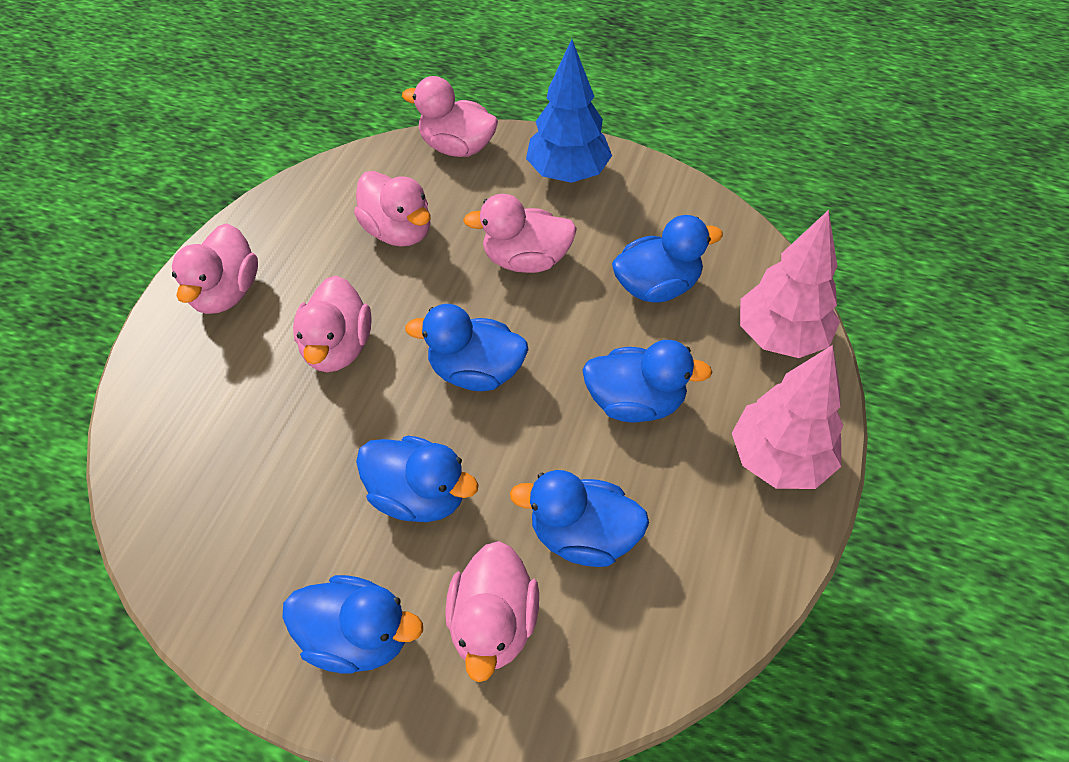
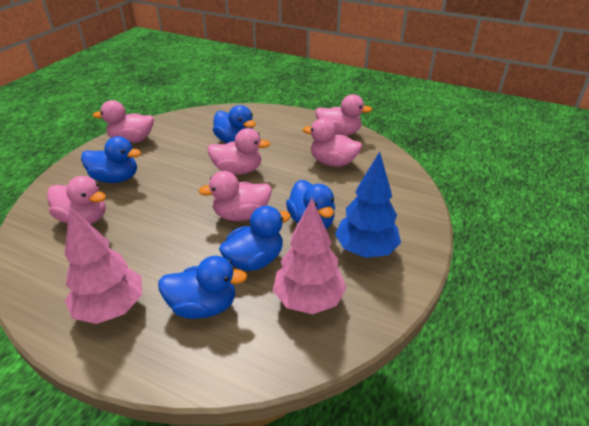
blue duck: 6 -> 5

